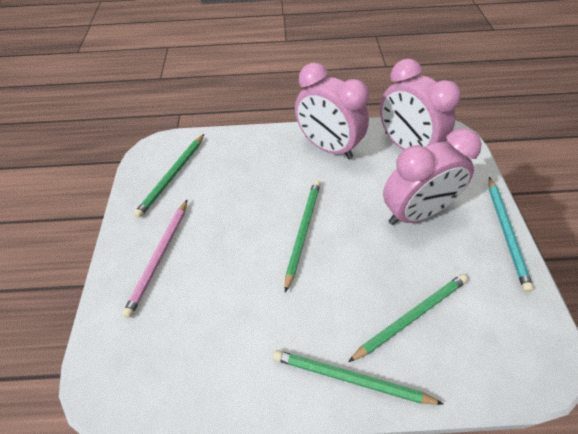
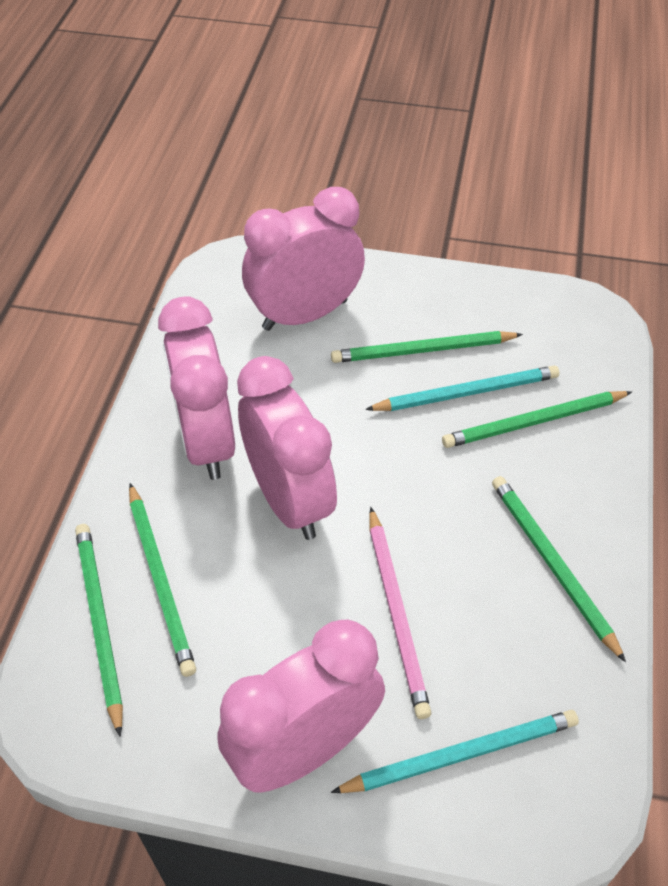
green pencil: 4 -> 5
pink clock: 3 -> 4
turquoise pencil: 1 -> 2

